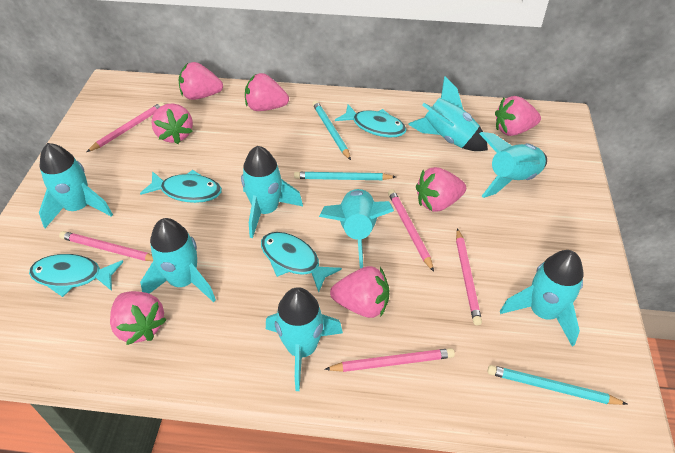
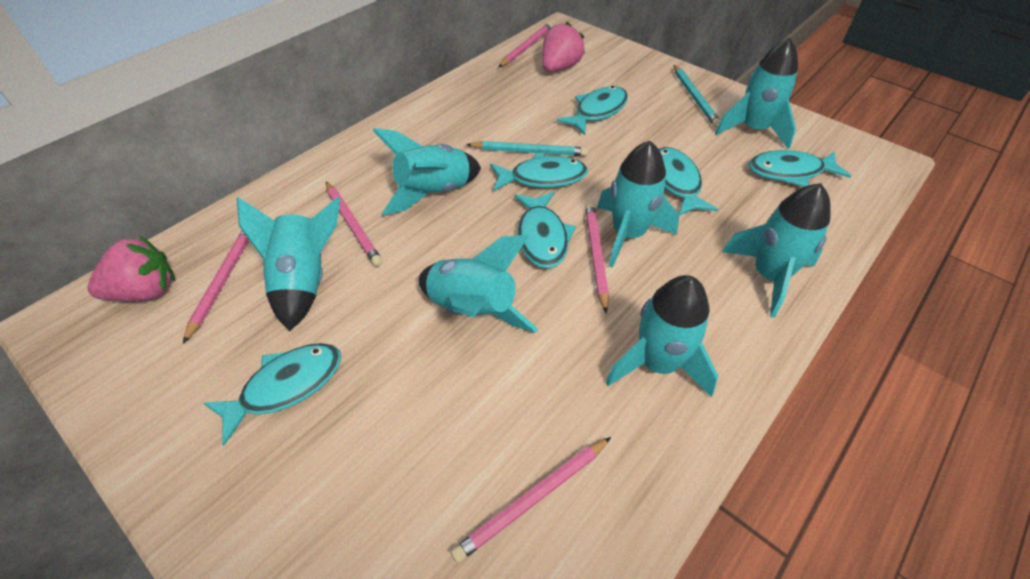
pink strawberry: 7 -> 2
turquoise fish: 4 -> 6
turquoise pencil: 3 -> 2
turquoise rocket: 8 -> 7

